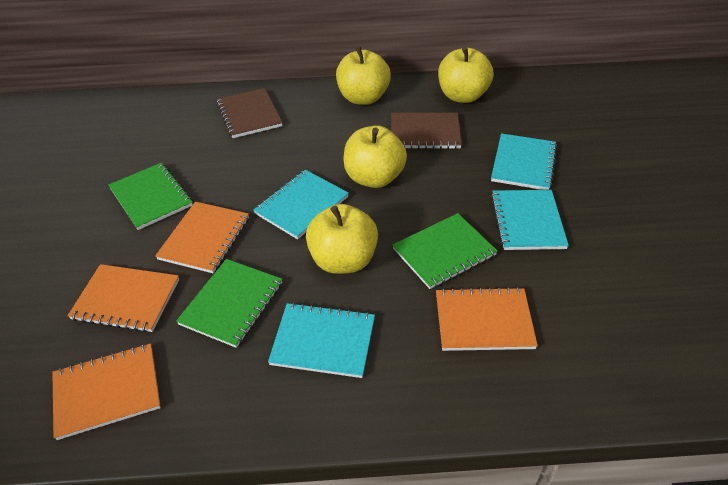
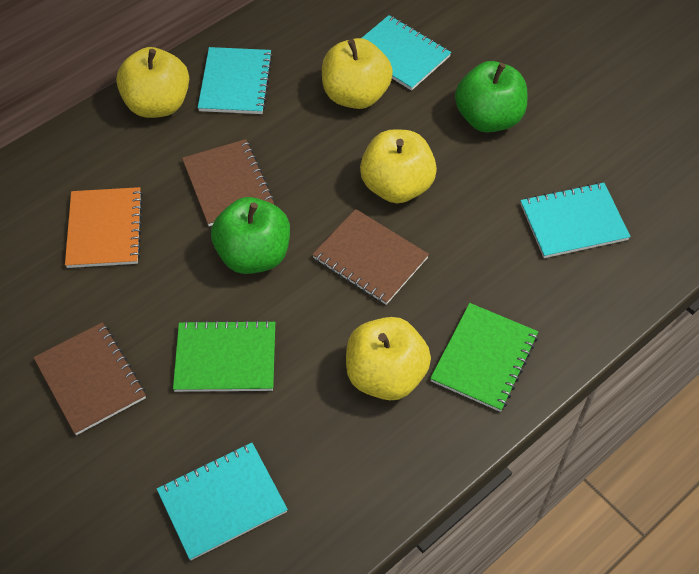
brown notebook: 2 -> 3
green apple: 0 -> 2
green notebook: 3 -> 2
orange notebook: 4 -> 1

